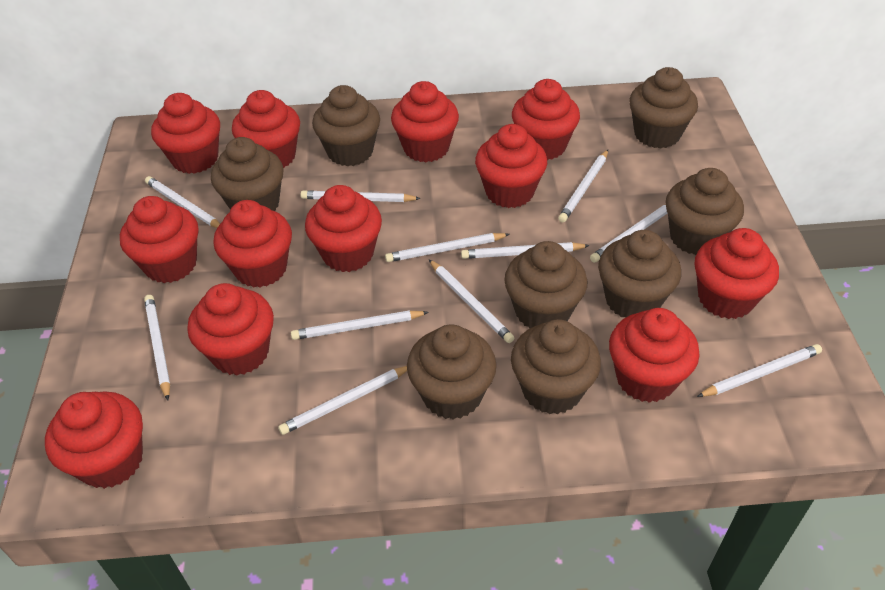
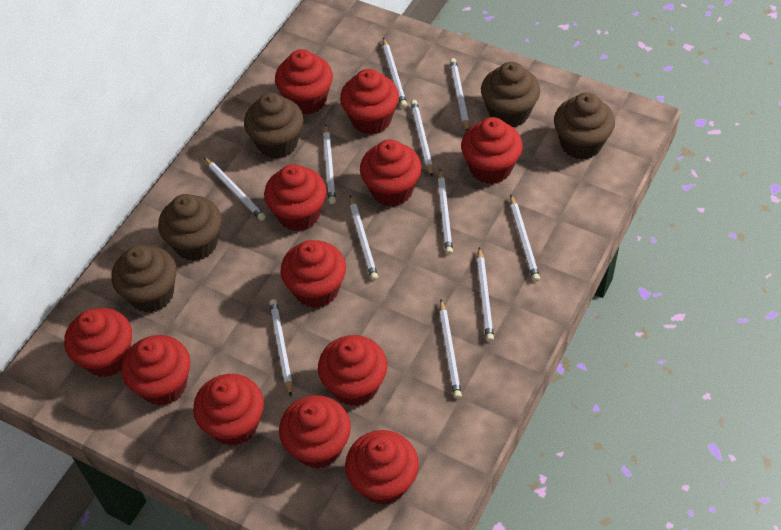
brown cupcake: 8 -> 5

